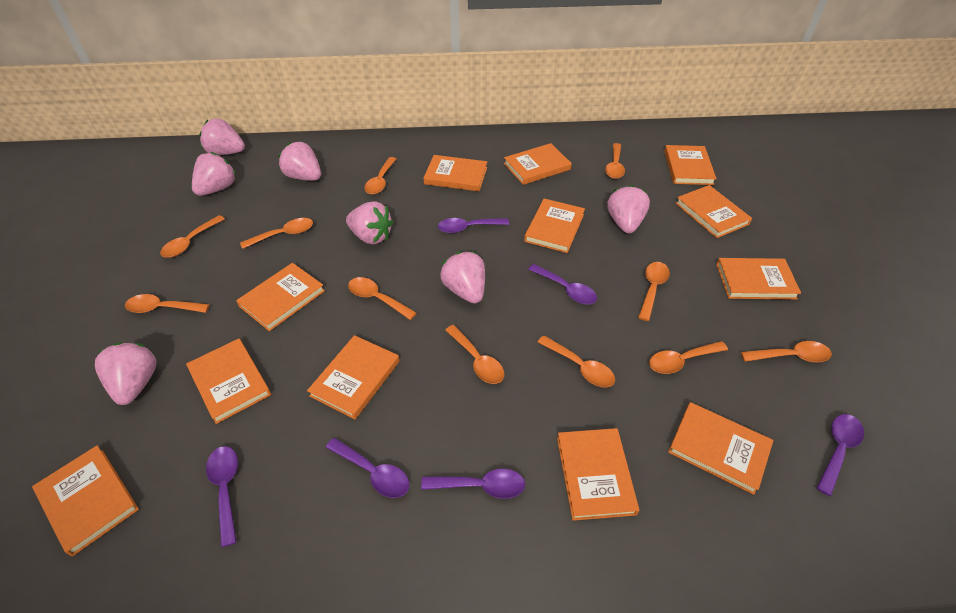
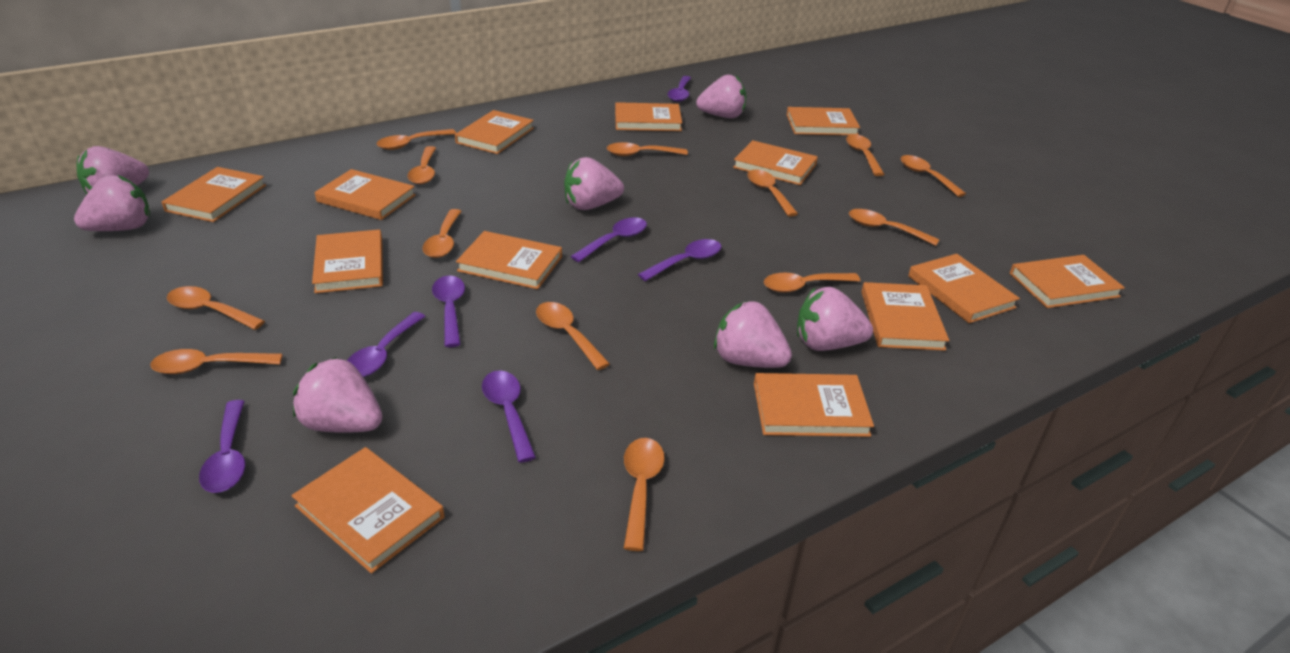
orange book: 12 -> 13
orange spoon: 11 -> 13
purple spoon: 6 -> 7

